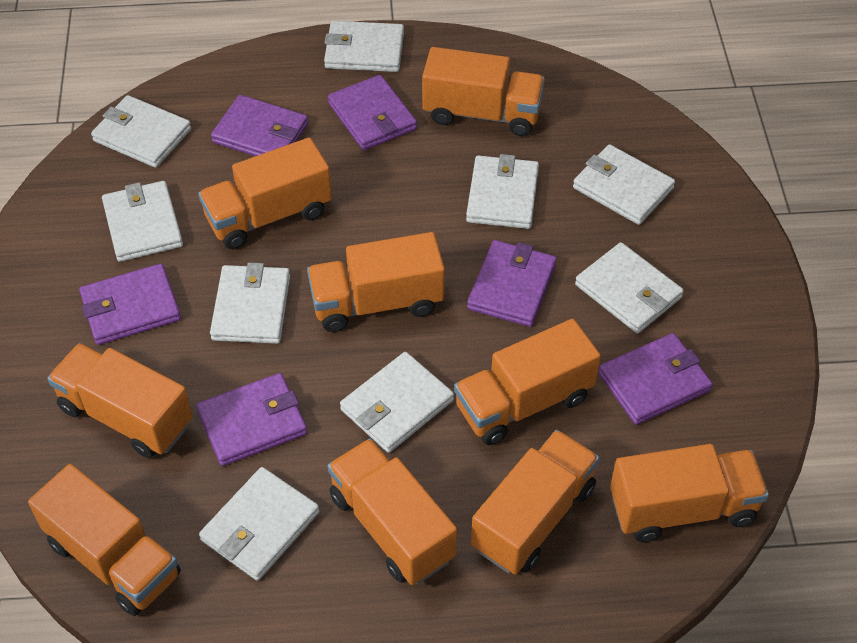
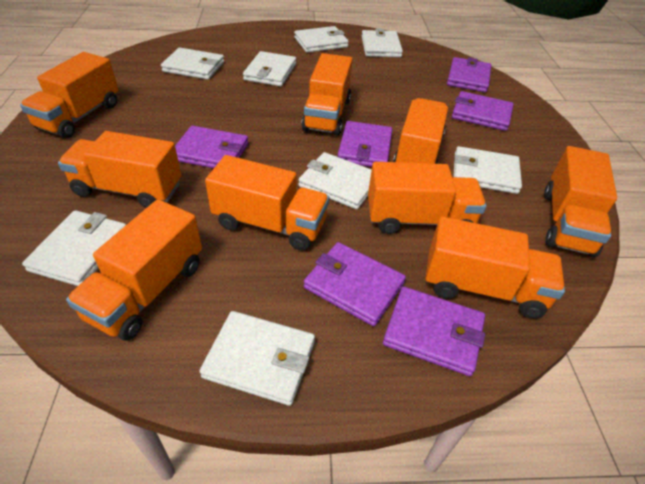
white wallet: 9 -> 8

